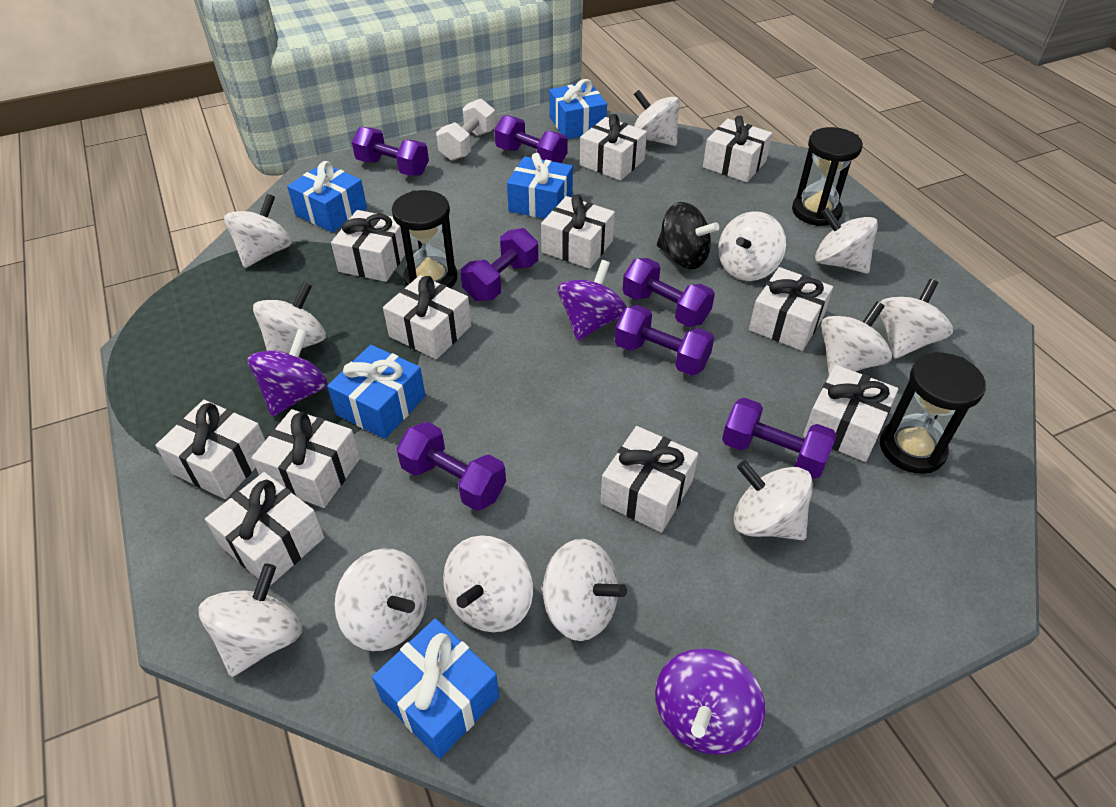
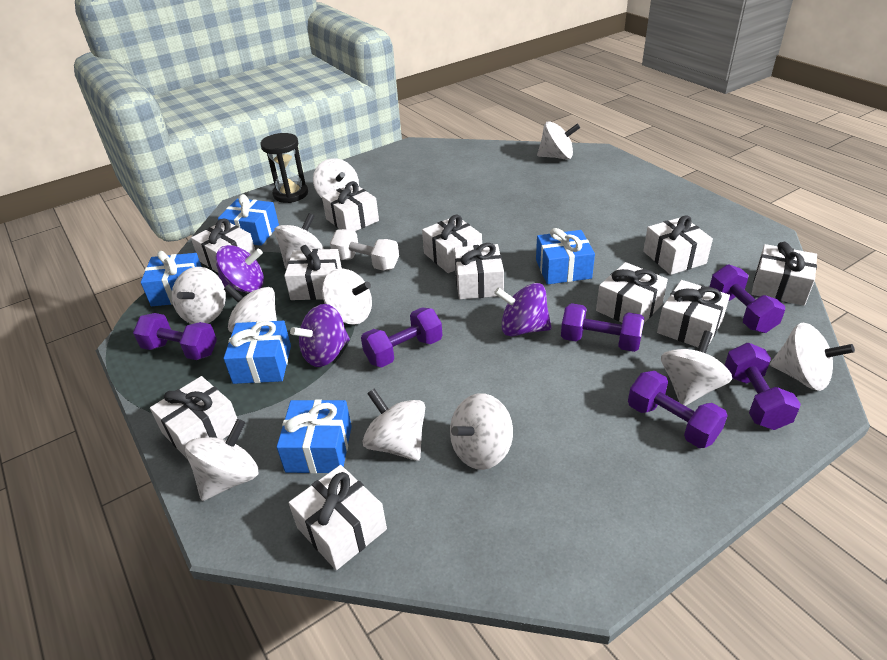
black hourglass: 3 -> 1
black spinning top: 1 -> 0
purple dumbbell: 7 -> 6
white spinning top: 12 -> 11

